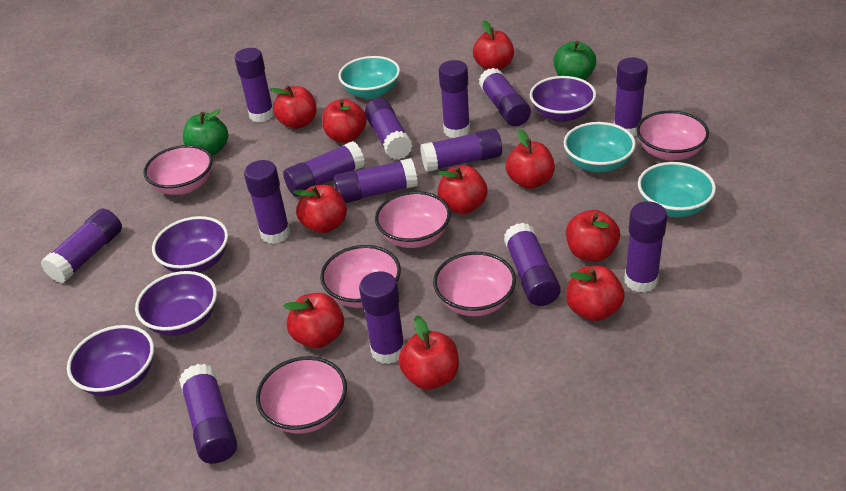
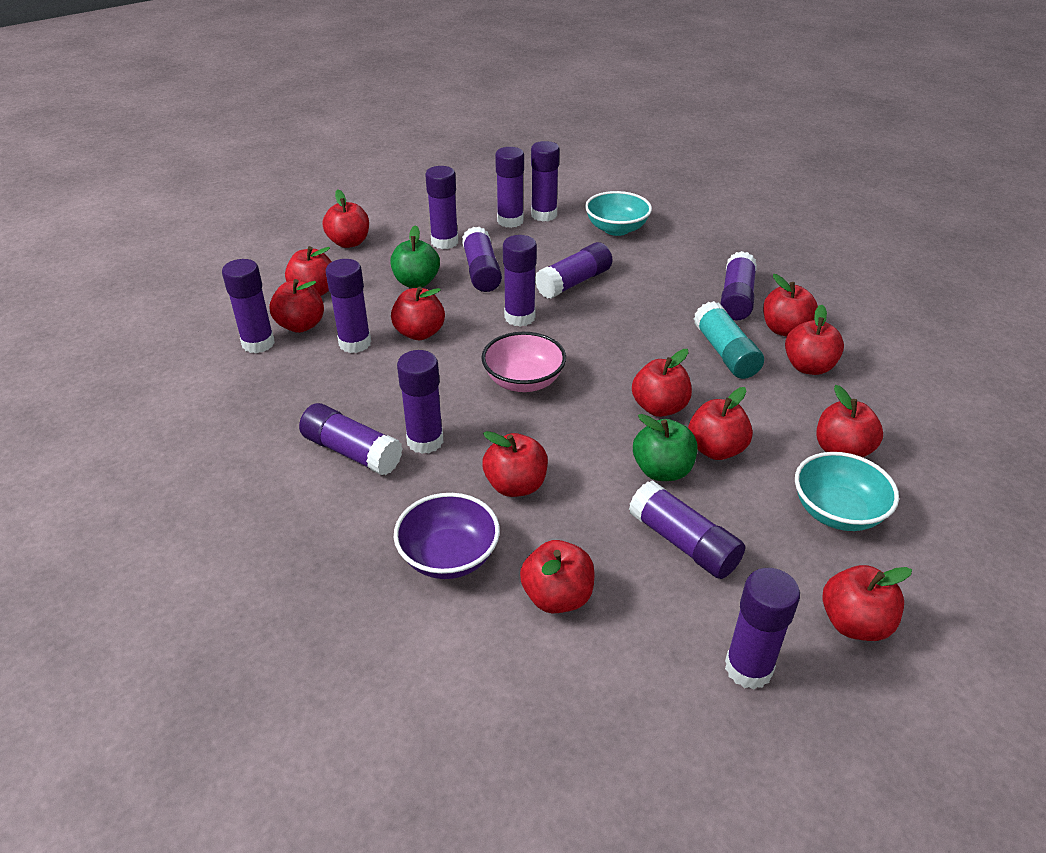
pink bowl: 6 -> 1
purple bowl: 4 -> 1
purple glue stick: 14 -> 13
red apple: 10 -> 12
turquoise bowl: 3 -> 2
turquoise glue stick: 0 -> 1

